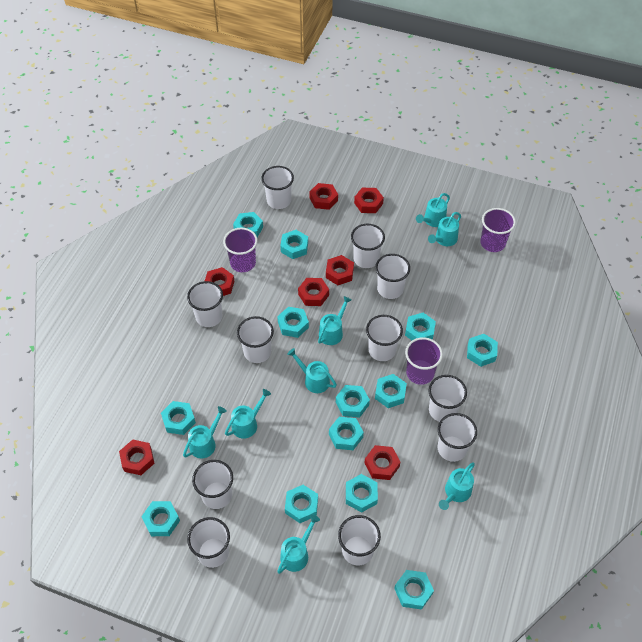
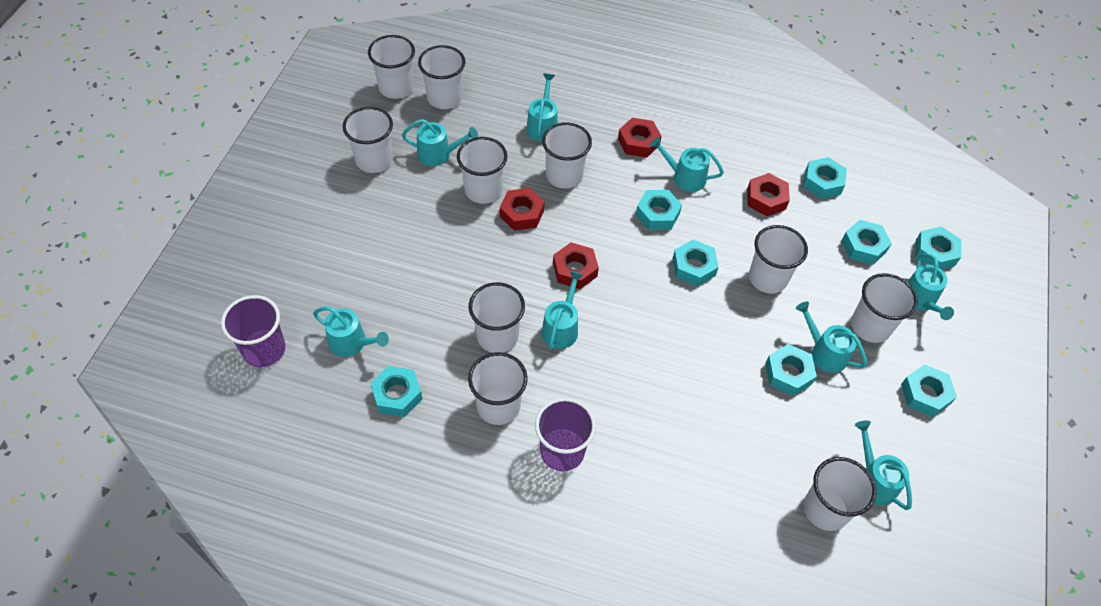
purple cup: 3 -> 2
red nut: 7 -> 4
turquoise nut: 13 -> 8
white cup: 11 -> 10

